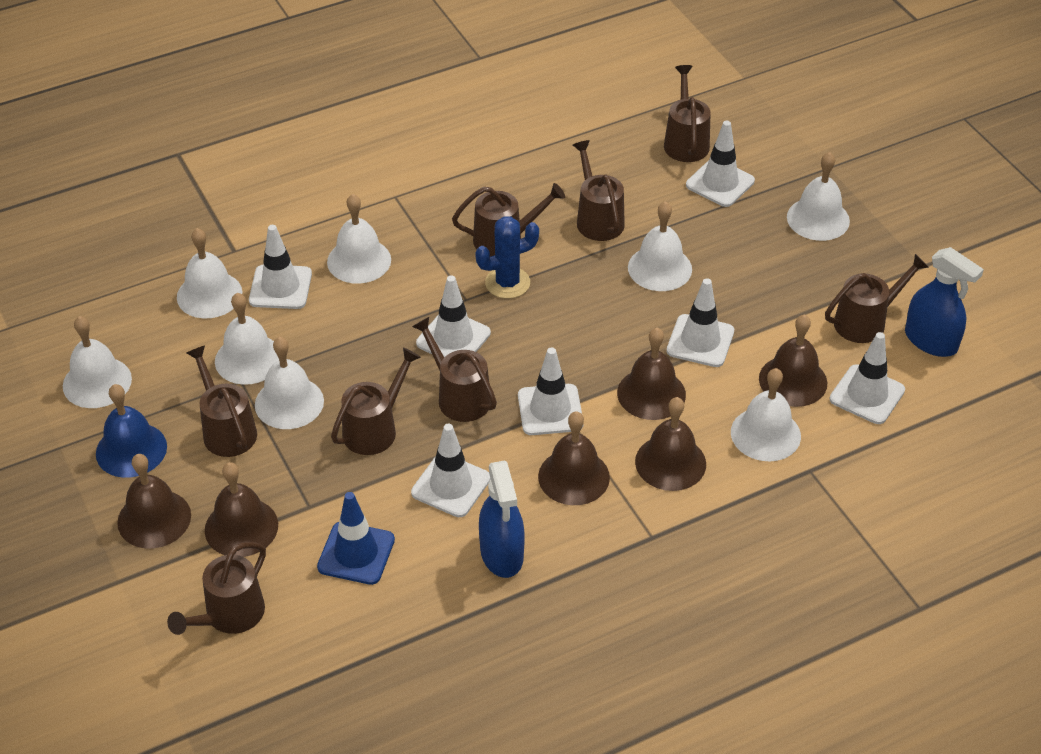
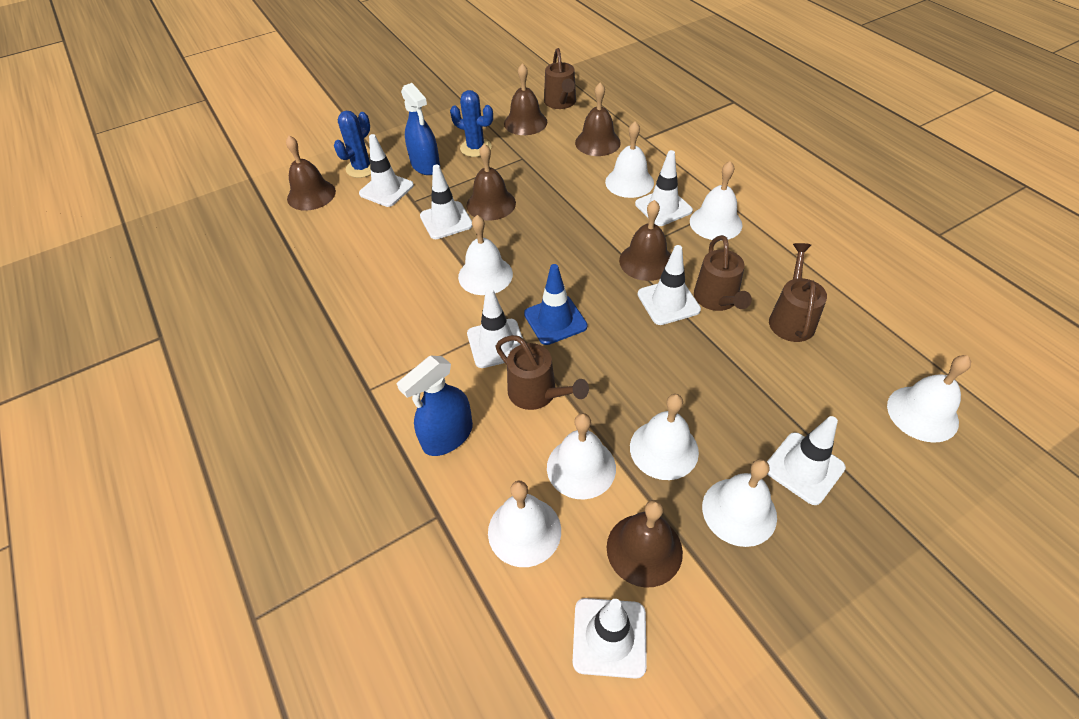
blue bell: 1 -> 0
blue cactus: 1 -> 2
brown watering can: 8 -> 4

